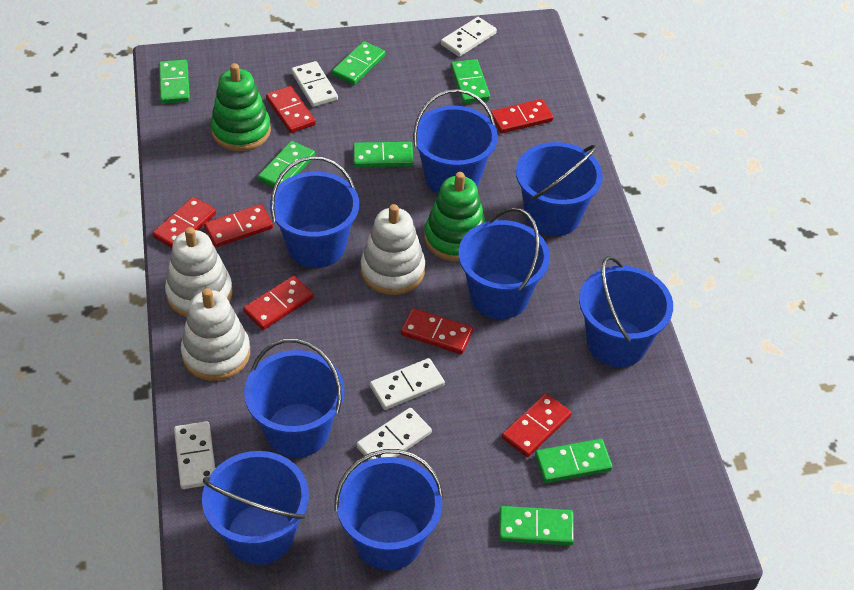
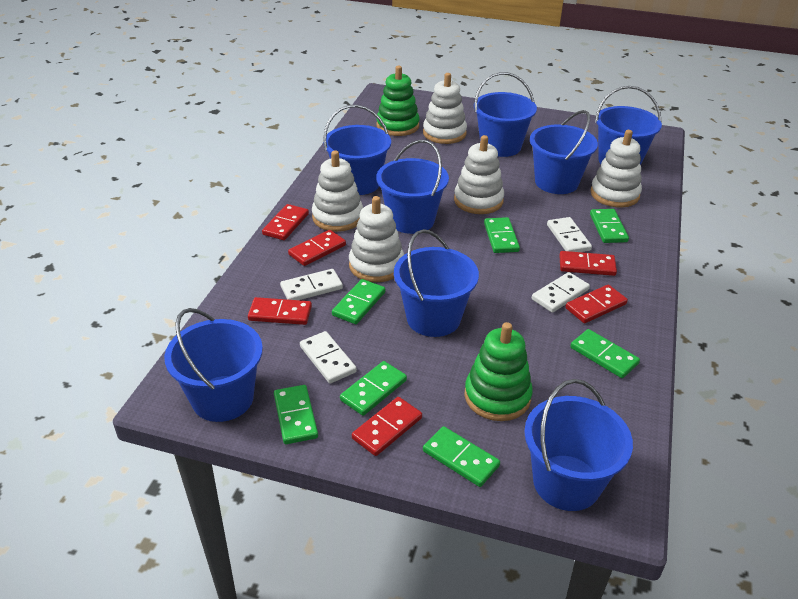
red domino: 7 -> 6
white domino: 5 -> 4
white stacking toy: 3 -> 5

